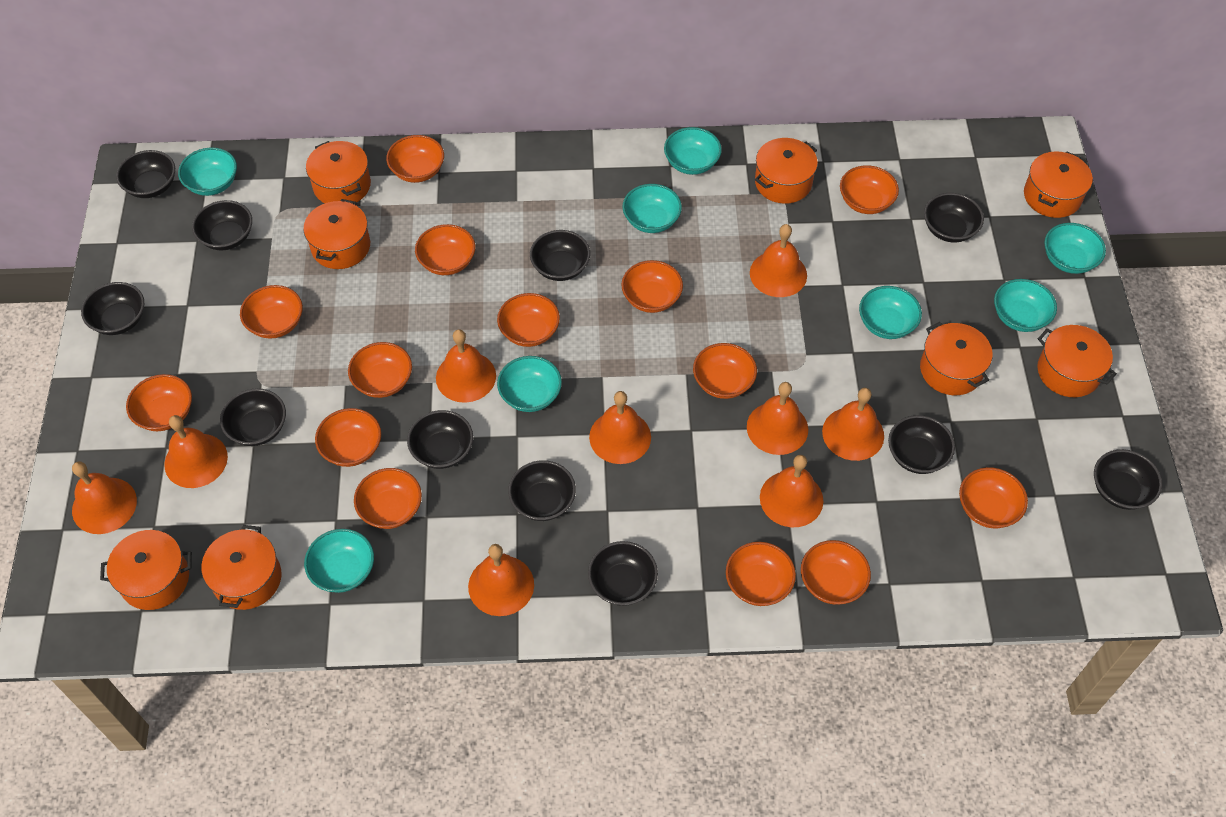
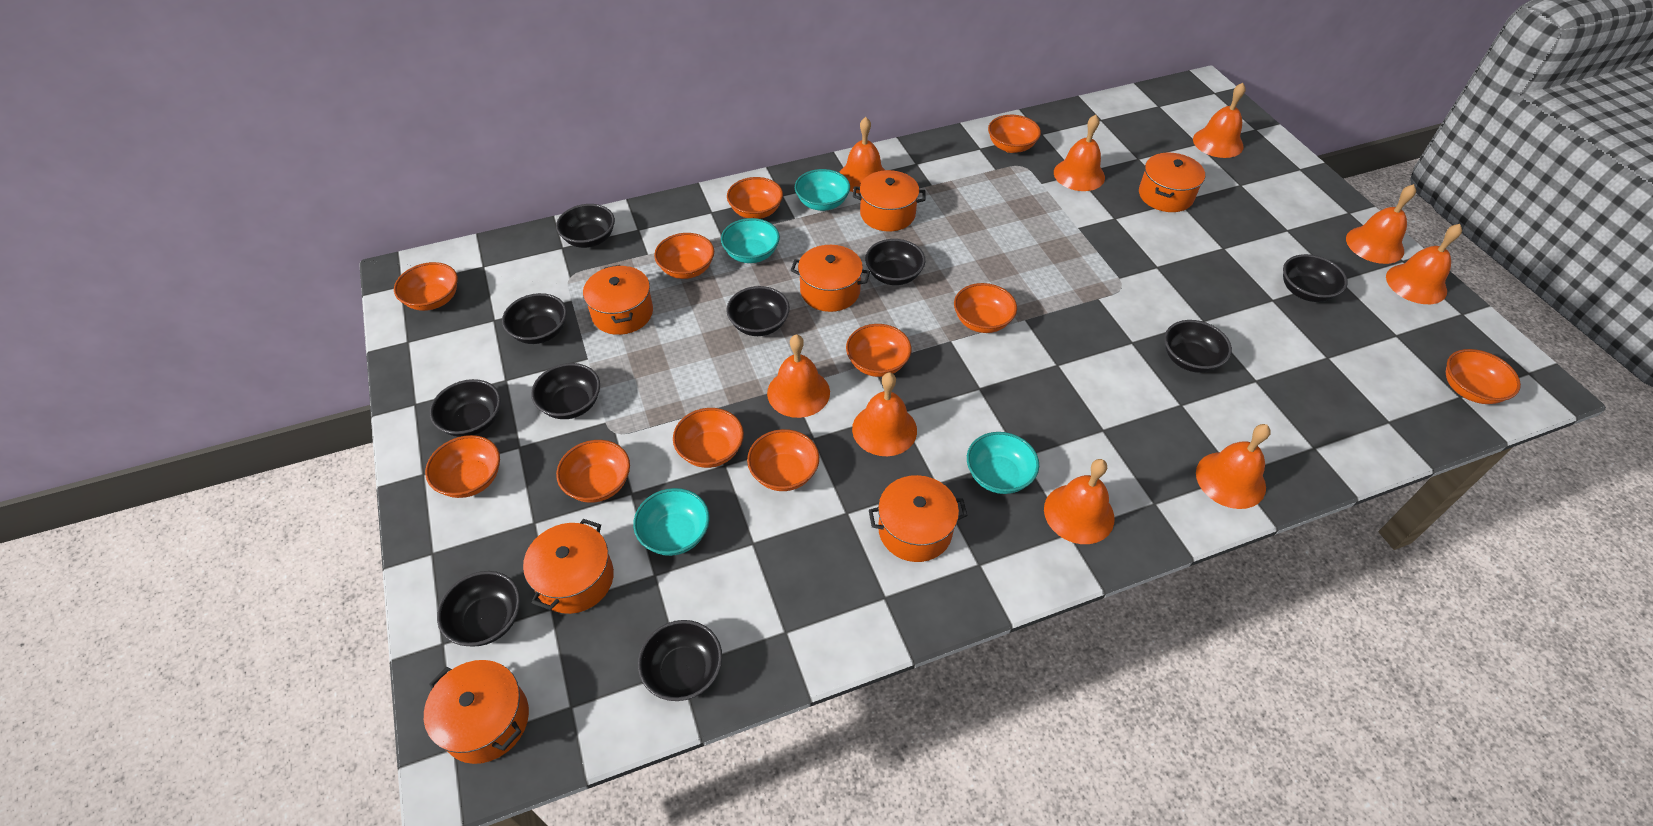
black bowl: 11 -> 10
orange bowl: 14 -> 11
orange pot: 8 -> 7
turquoise bowl: 8 -> 4

